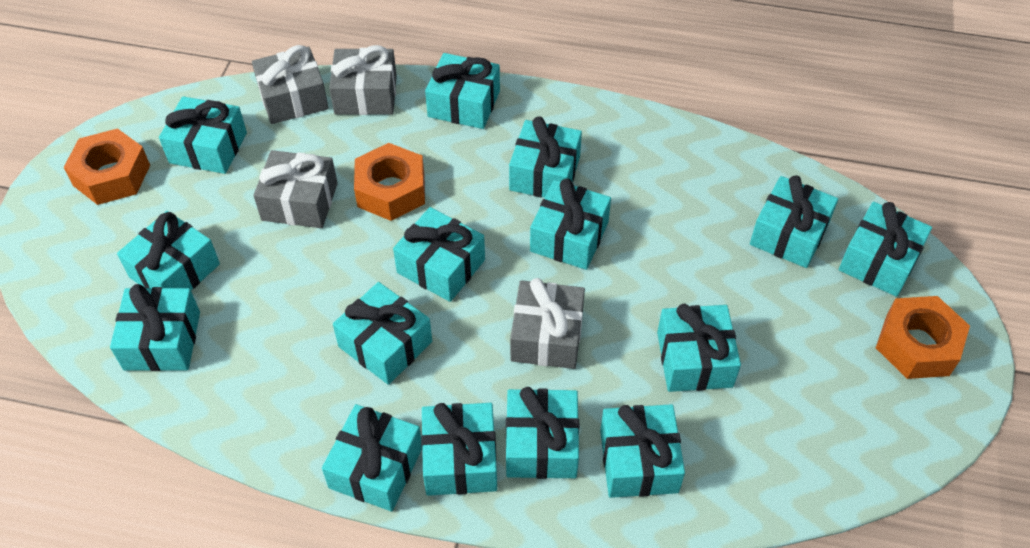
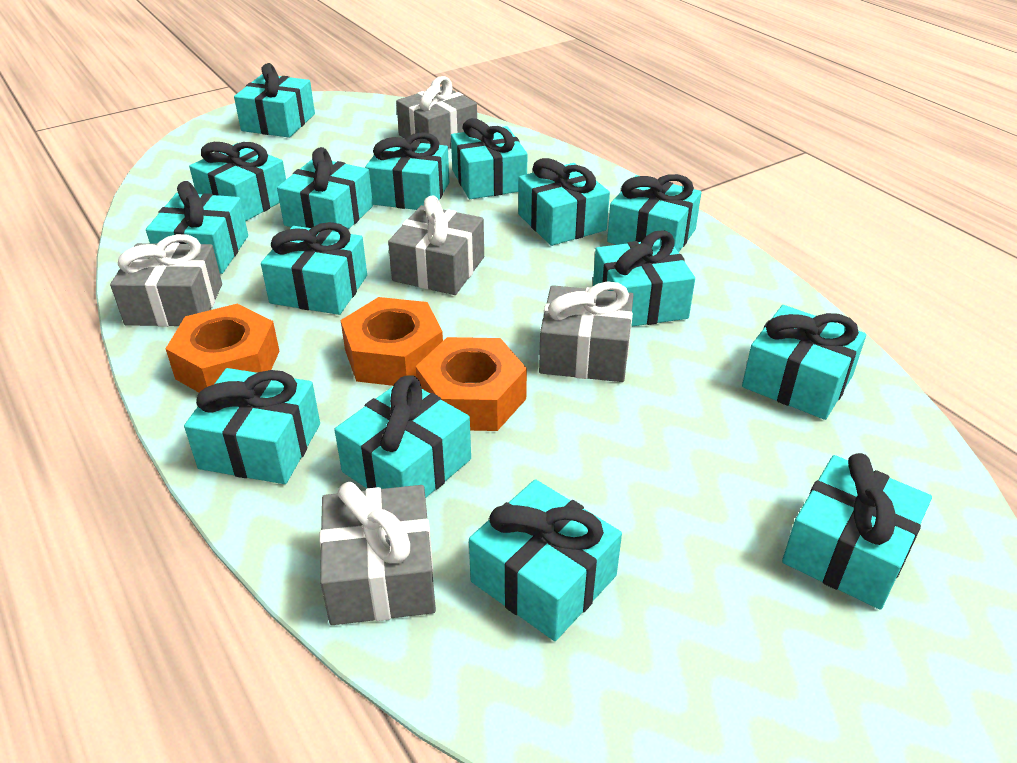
grey gift: 4 -> 5

